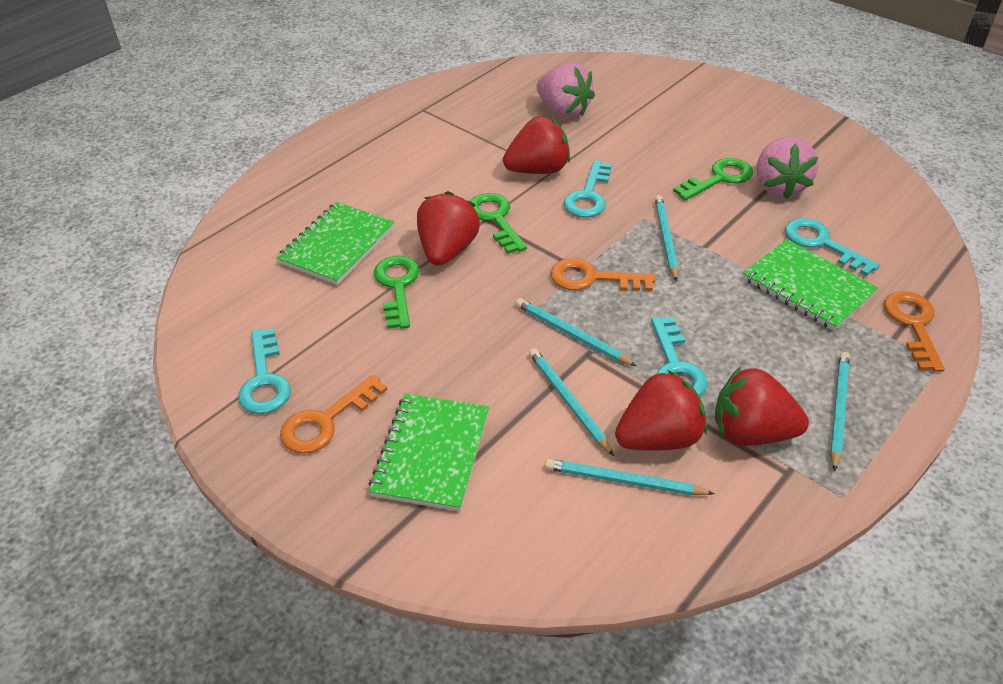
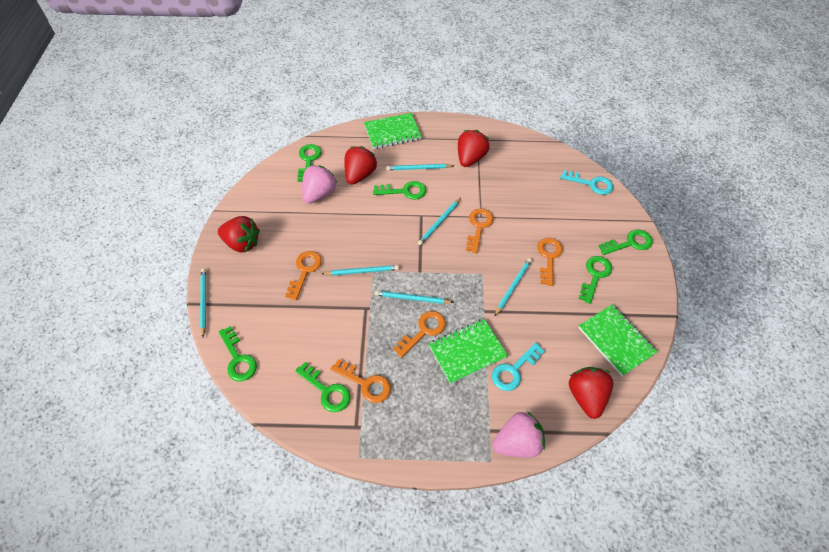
green key: 3 -> 6
orange key: 3 -> 5
turquoise key: 4 -> 2
turquoise pencil: 5 -> 6

